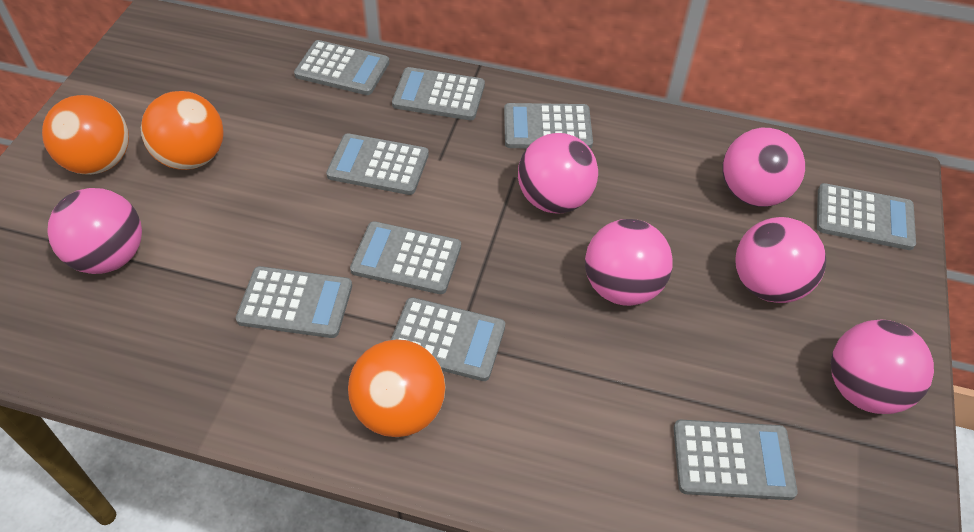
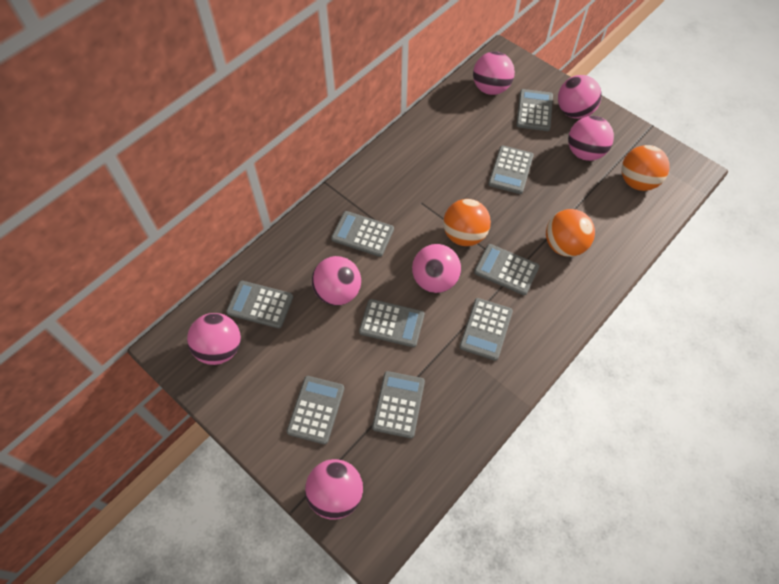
pink ball: 6 -> 7

